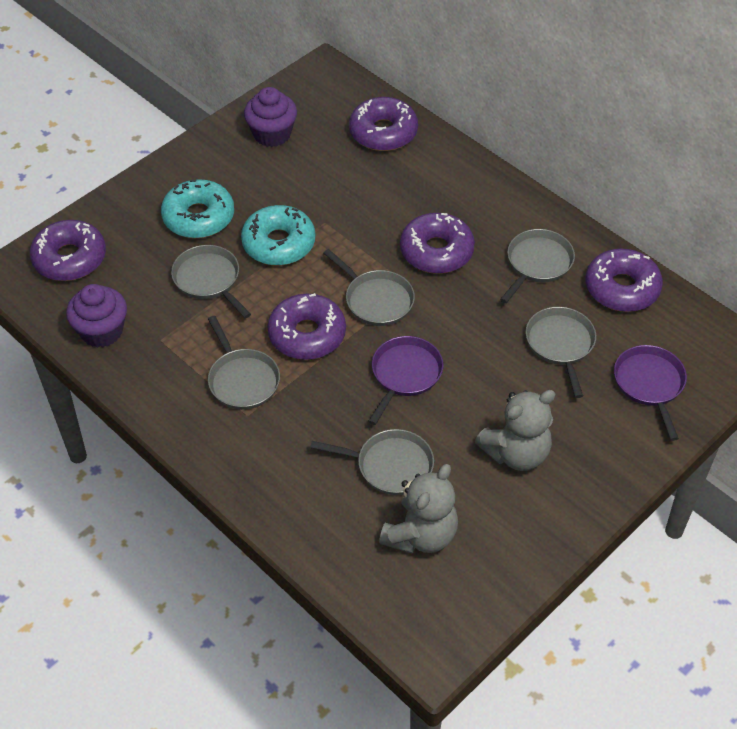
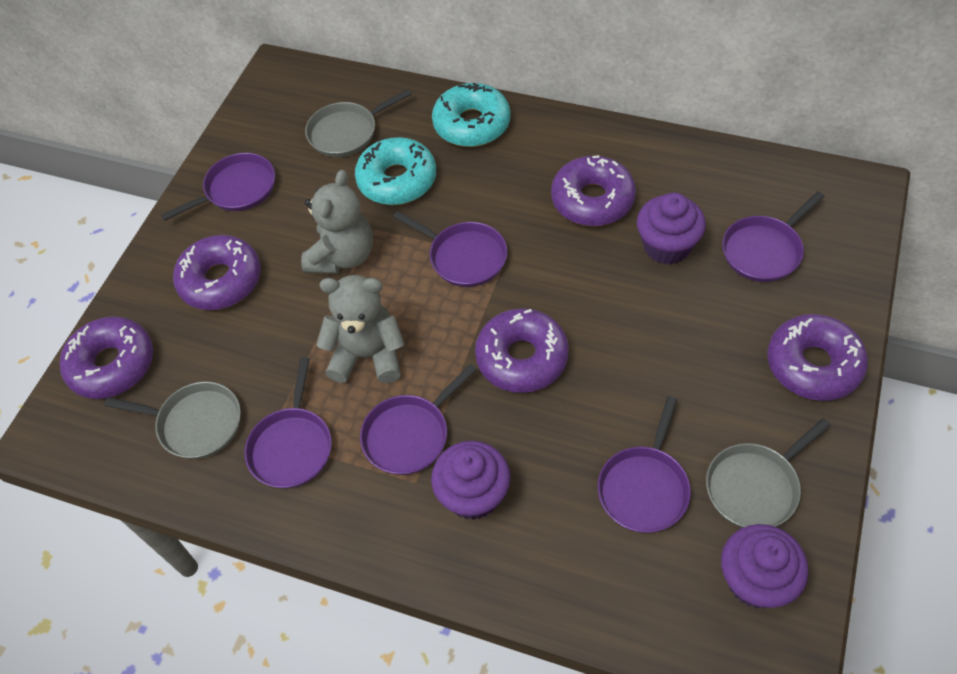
grey pan: 6 -> 3
purple cupcake: 2 -> 3
purple pan: 2 -> 6

